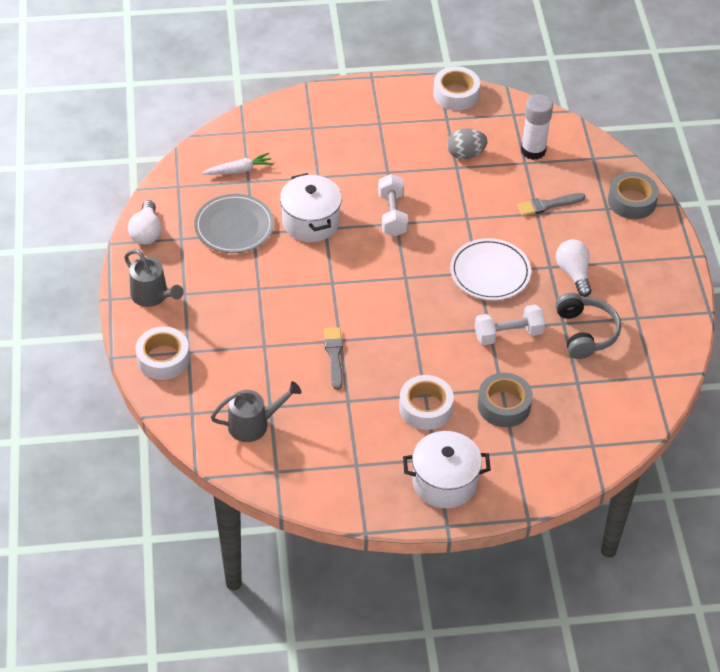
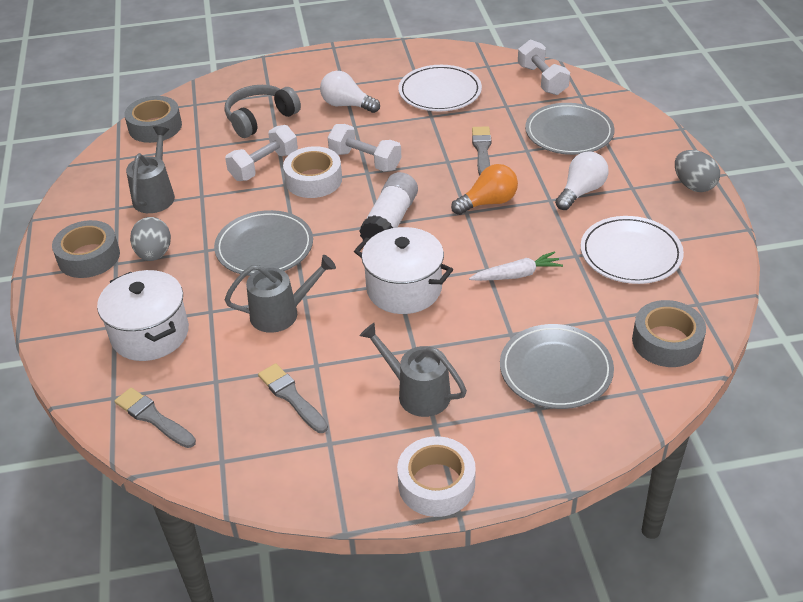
grey brush: 2 -> 3
grey egg: 1 -> 2
grey plate: 1 -> 3
grey tape: 2 -> 3
grey watering can: 2 -> 3
orange light bulb: 0 -> 1
white dumbbell: 2 -> 3
white plate: 1 -> 2
white tape: 3 -> 2

